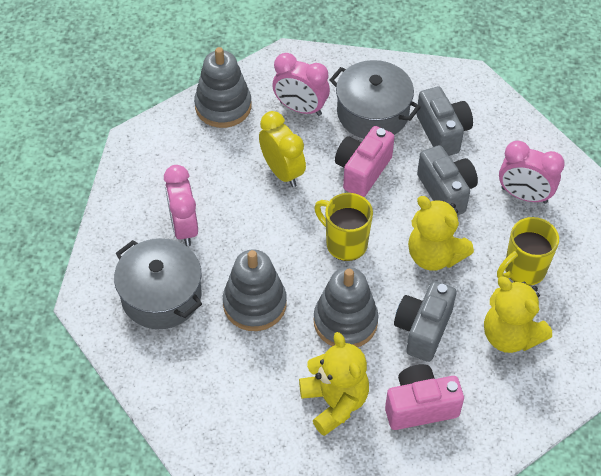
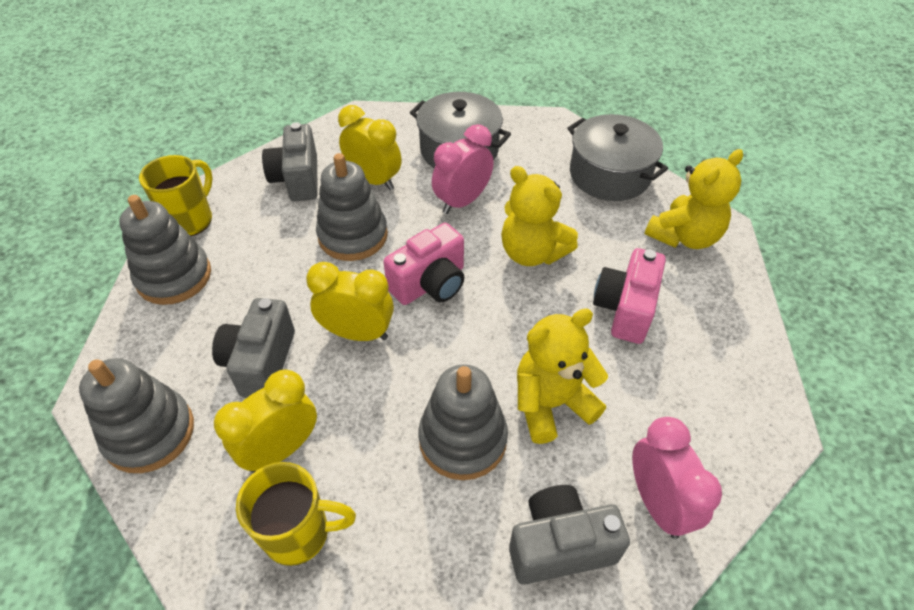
grey stacking toy: 3 -> 4
pink clock: 3 -> 2
yellow clock: 1 -> 3

